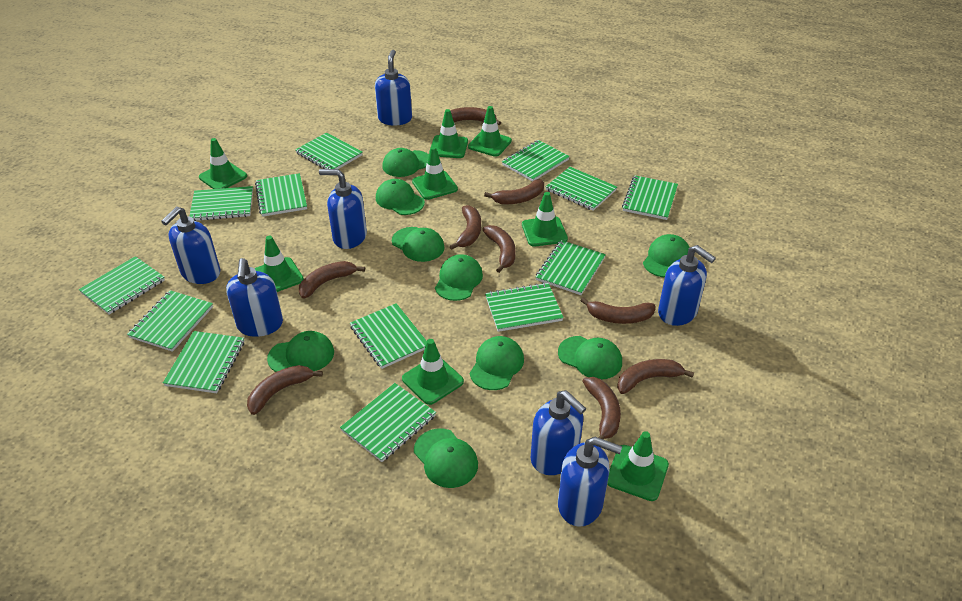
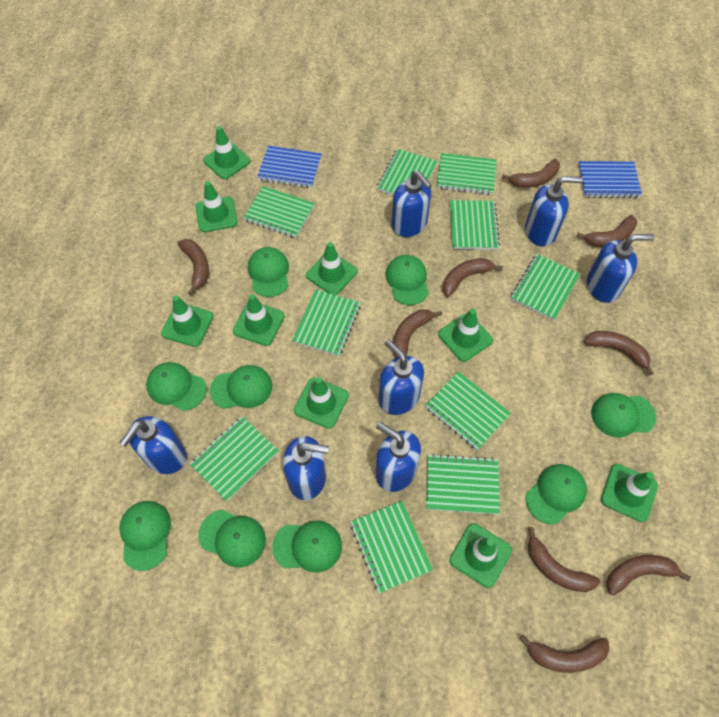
blue notebook: 0 -> 2
green notebook: 13 -> 10
green traffic cone: 8 -> 9

